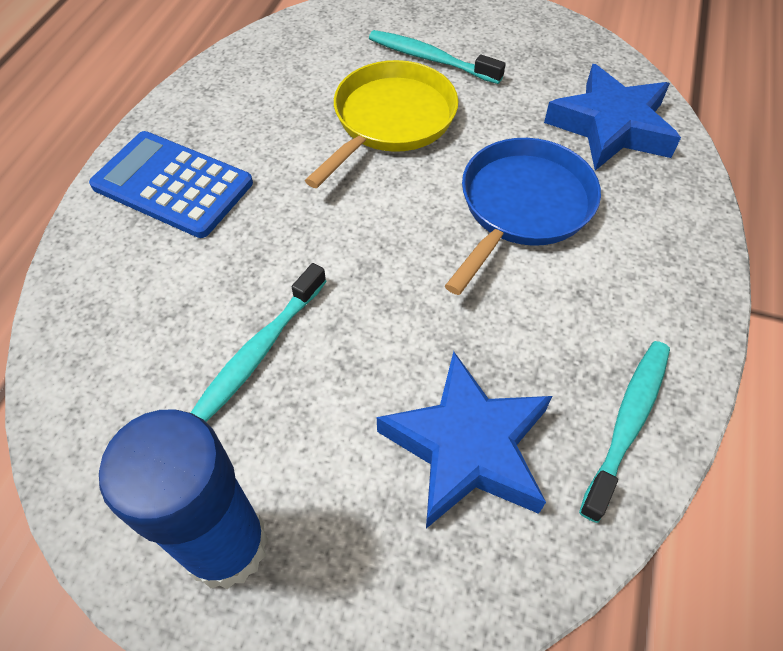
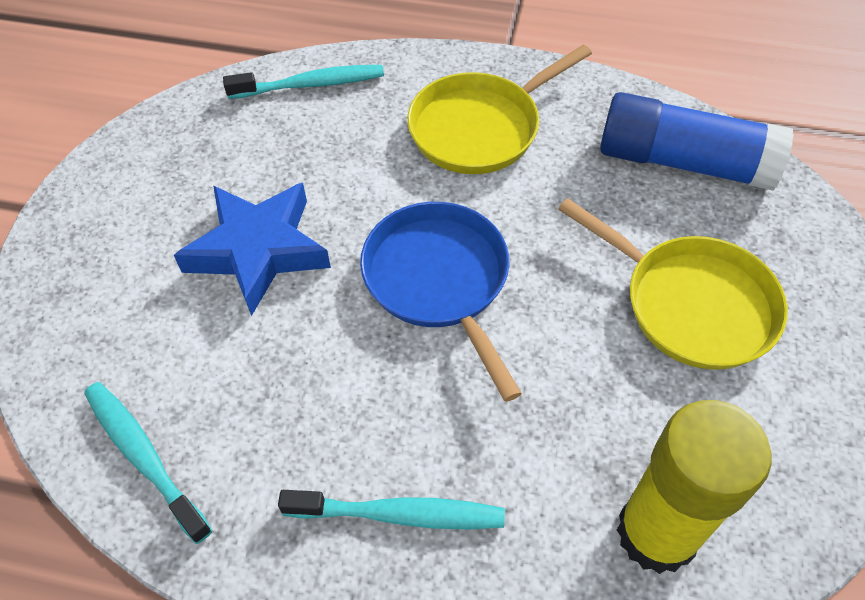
blue calculator: 1 -> 0
blue star: 2 -> 1
yellow glue stick: 0 -> 1
yellow pan: 1 -> 2

